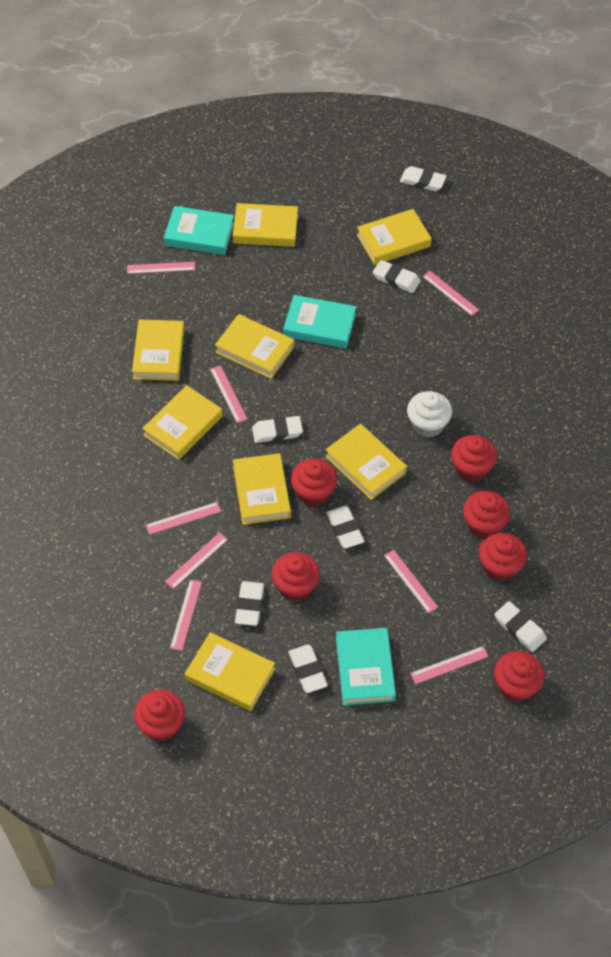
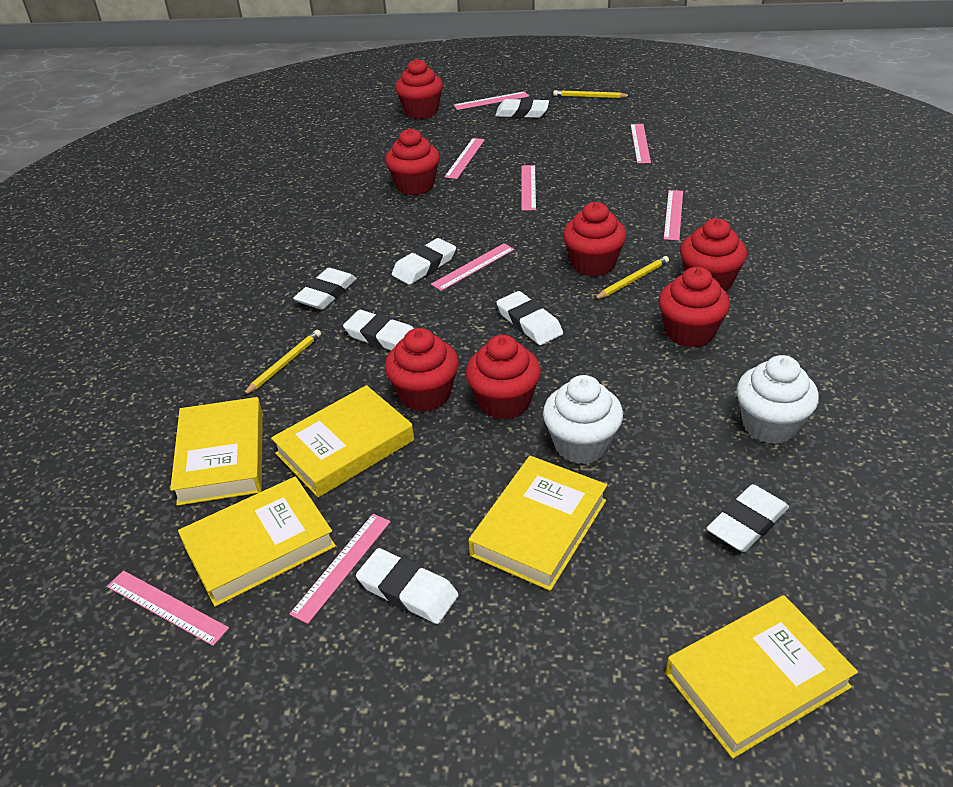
turquoise book: 3 -> 0
white cupcake: 1 -> 2
yellow book: 8 -> 5
yellow pencil: 0 -> 3

